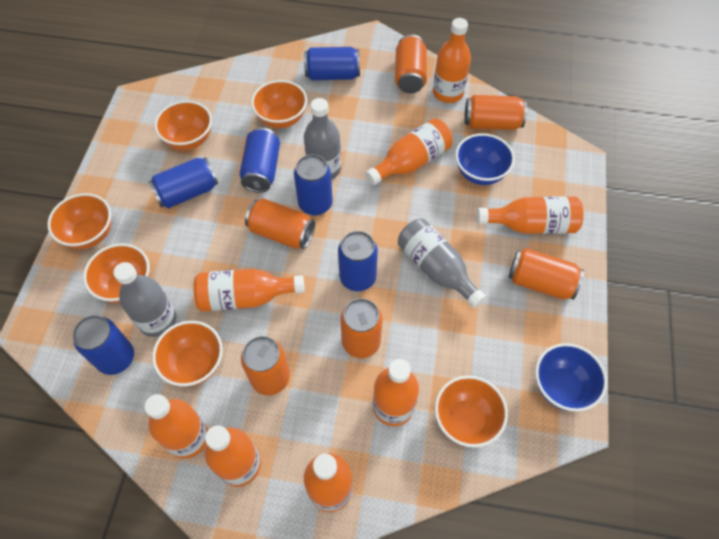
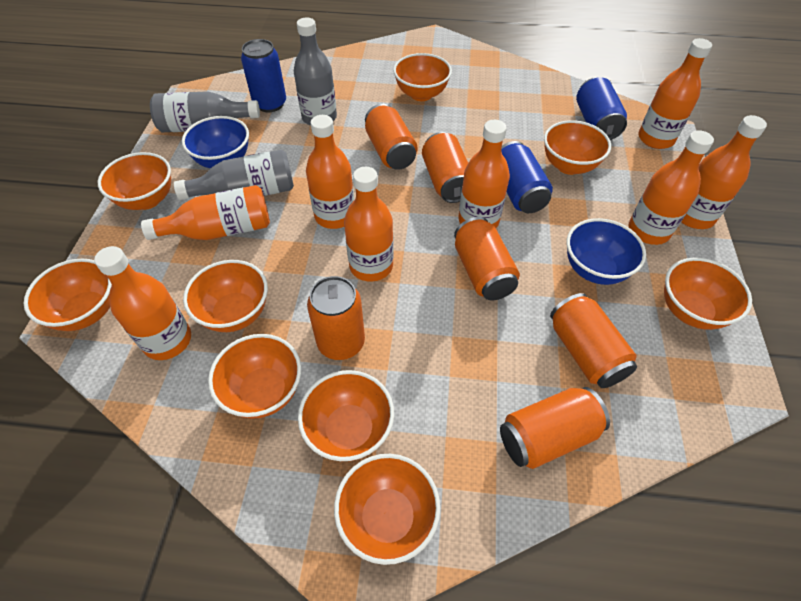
blue can: 6 -> 3
orange bowl: 6 -> 9

